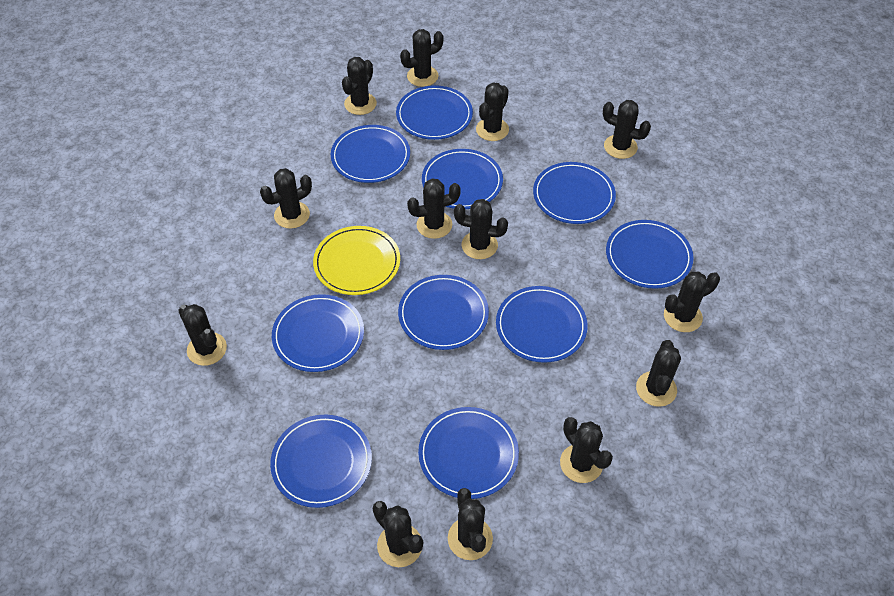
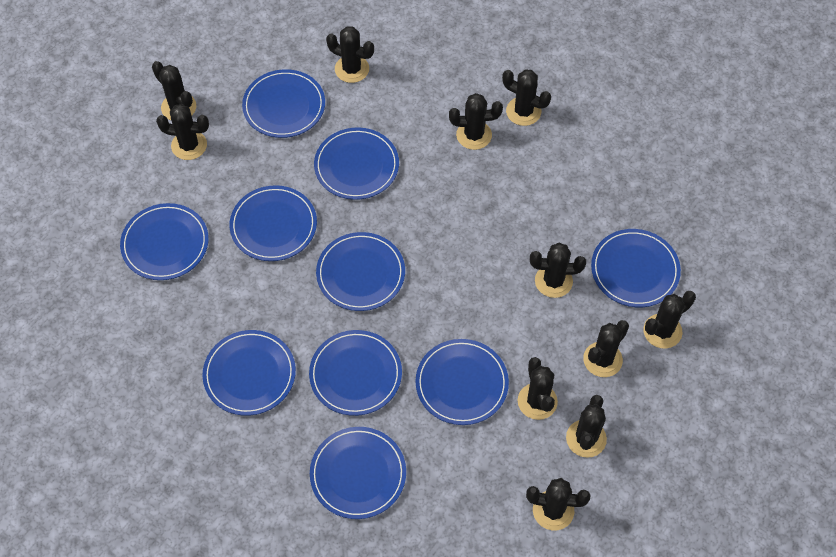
black cactus: 13 -> 11
yellow plate: 1 -> 0

